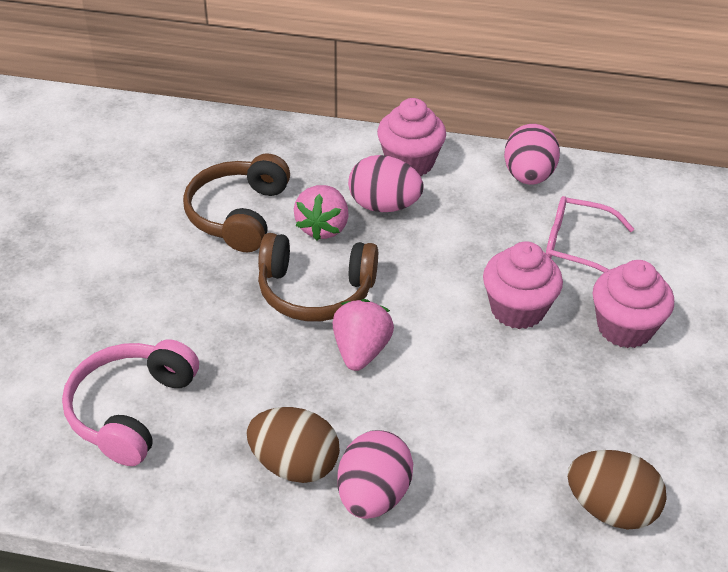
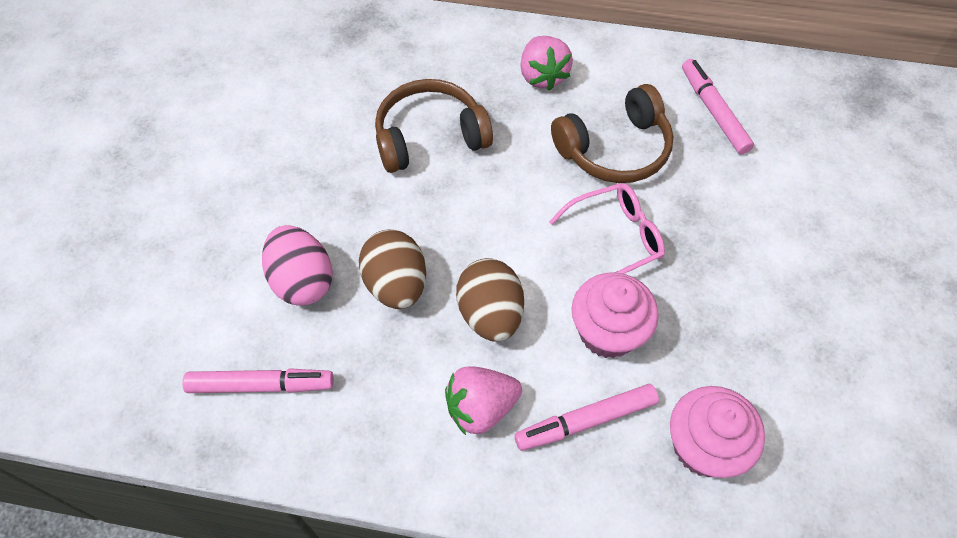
pink cupcake: 3 -> 2
pink egg: 3 -> 1
pink headphones: 1 -> 0
pink marker: 0 -> 3

